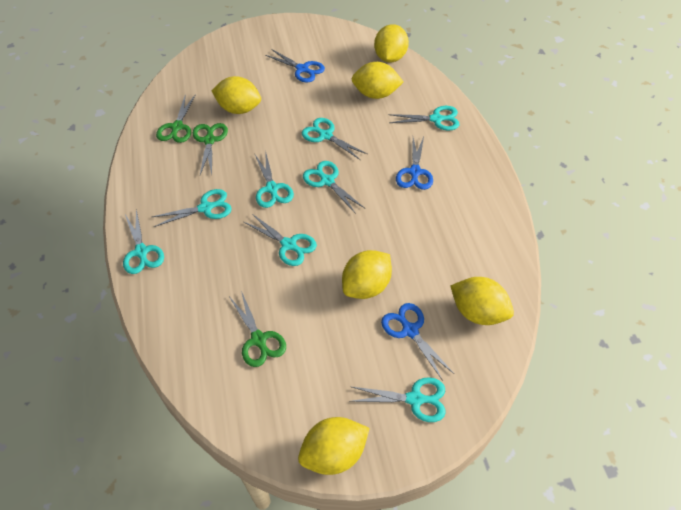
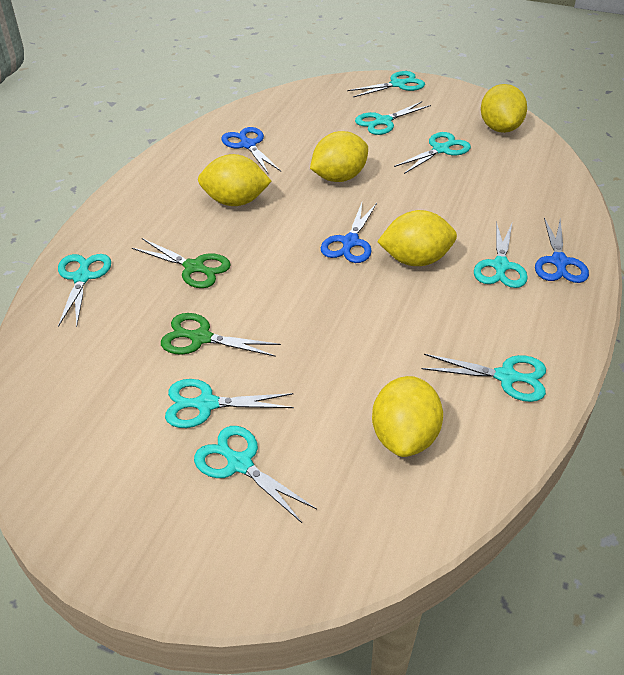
green scissors: 3 -> 2
yellow lemon: 6 -> 5

